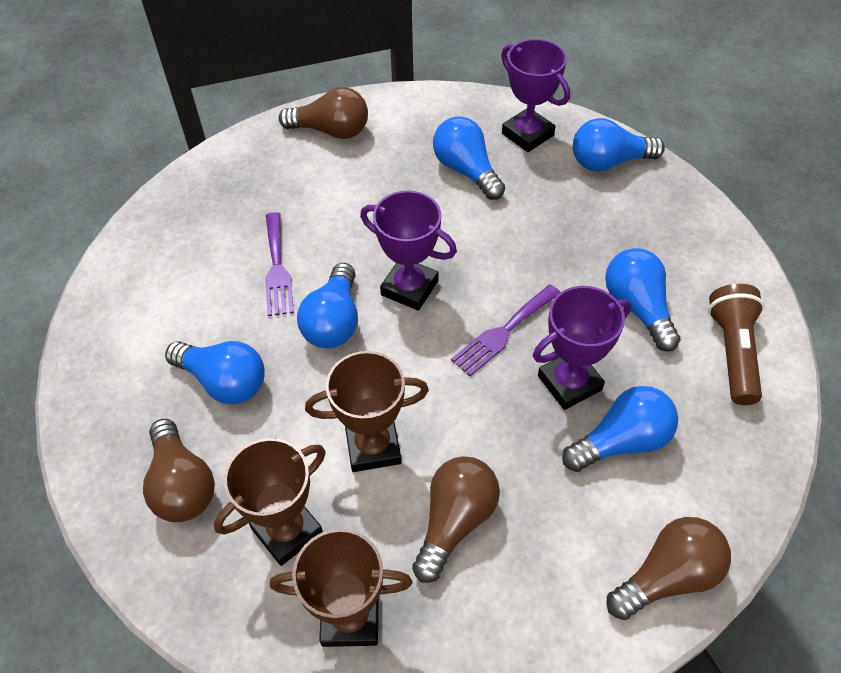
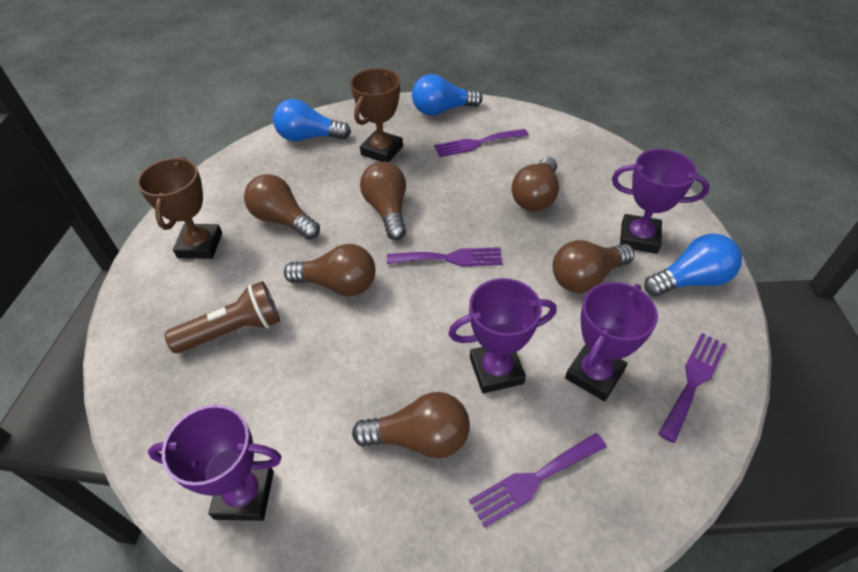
blue light bulb: 6 -> 3
brown light bulb: 4 -> 6
brown trophy: 3 -> 2
purple fork: 2 -> 4
purple trophy: 3 -> 4

